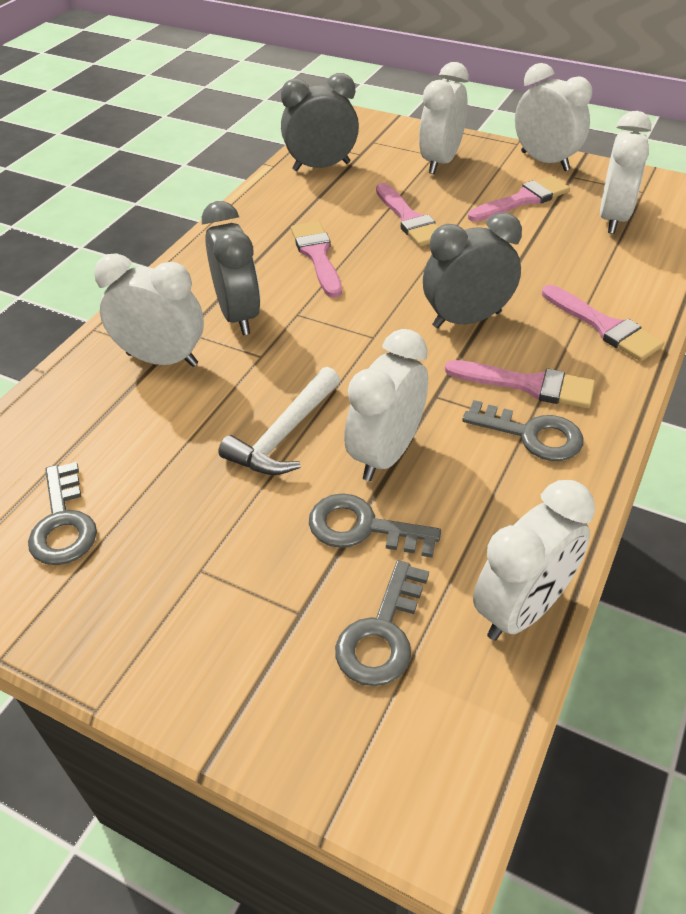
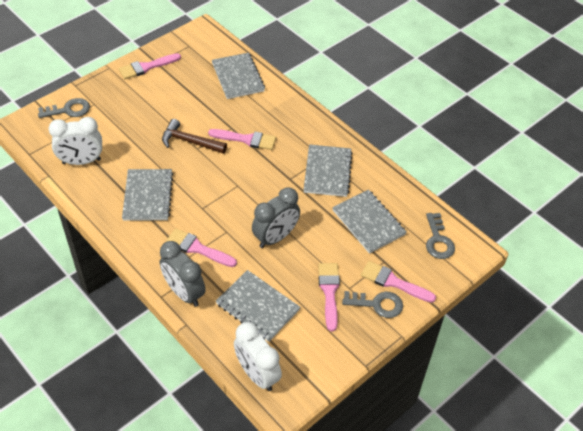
brown hammer: 0 -> 1
grey clock: 3 -> 2
grey key: 4 -> 3
grey notebook: 0 -> 5
white clock: 6 -> 2
white hammer: 1 -> 0

